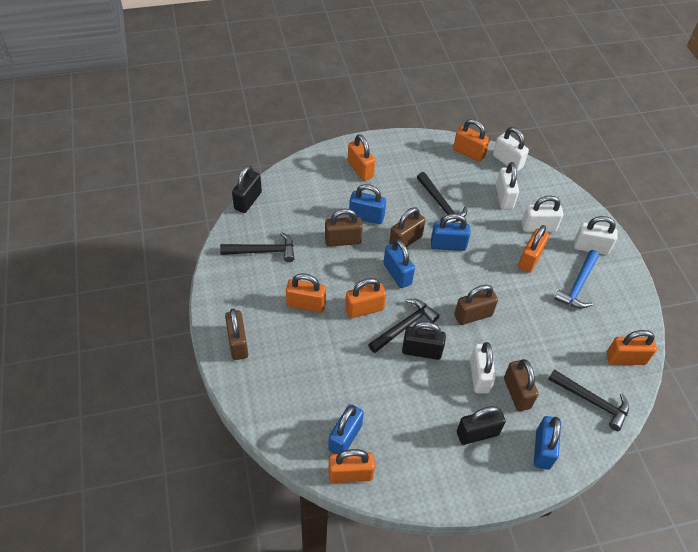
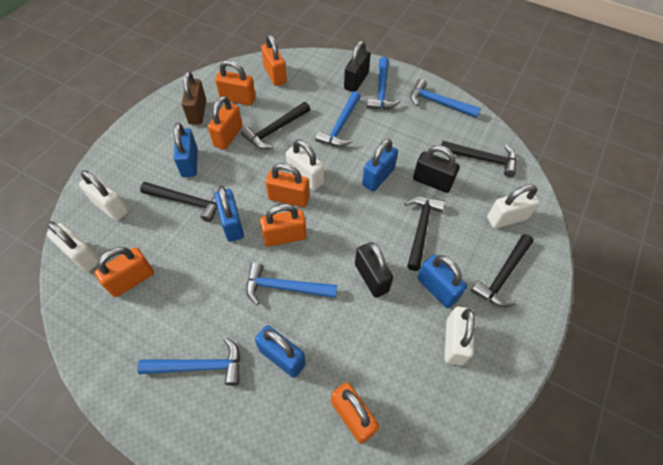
black hammer: 4 -> 5
blue hammer: 1 -> 5
brown padlock: 5 -> 1

